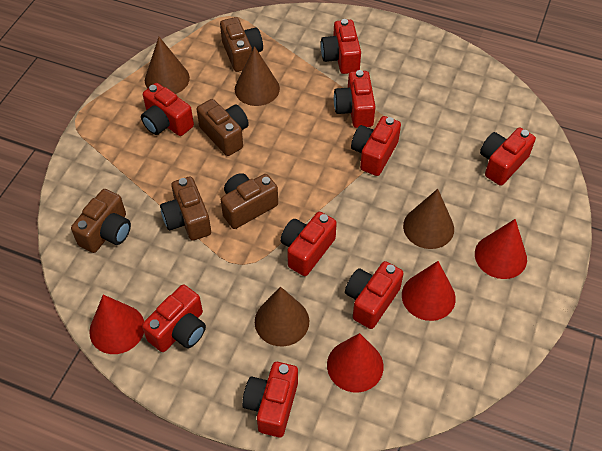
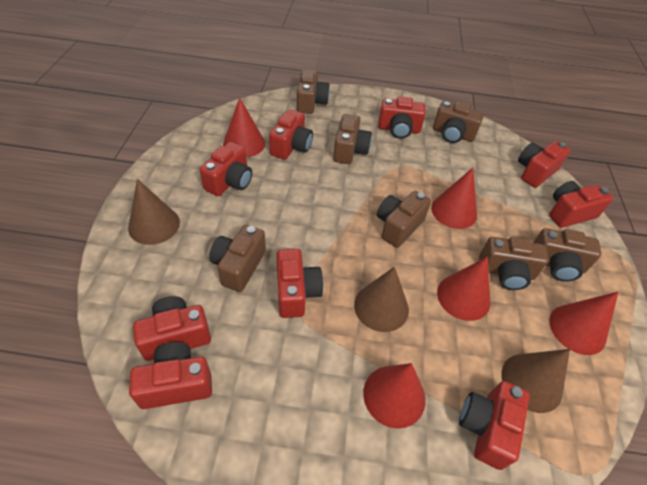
brown camera: 5 -> 7
brown cone: 4 -> 3
red cone: 4 -> 5

